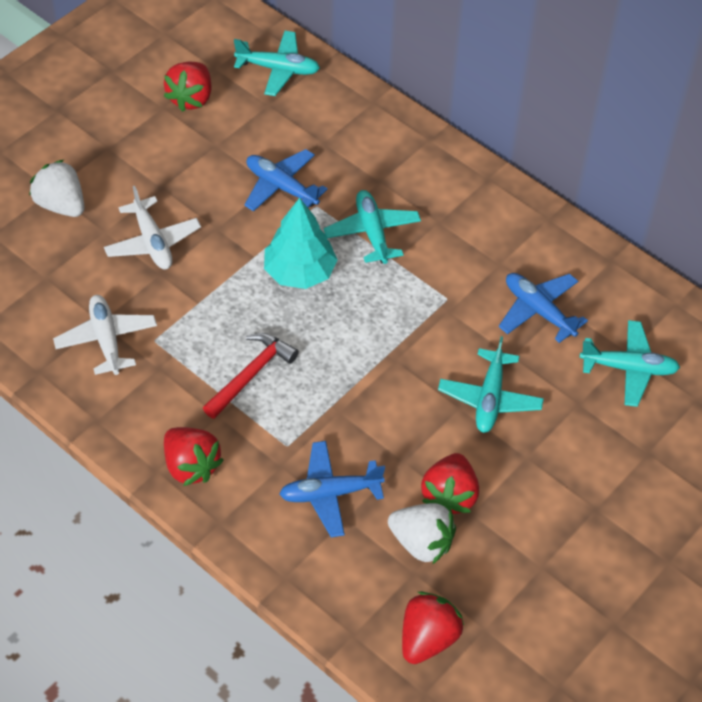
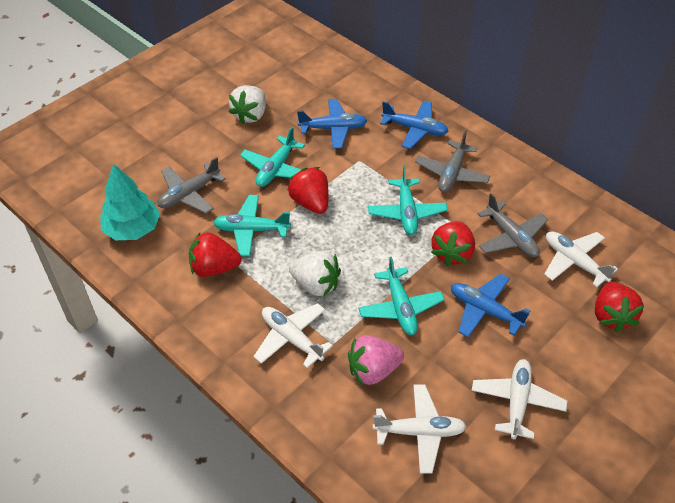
grey plane: 0 -> 3
pink strawberry: 0 -> 1
red hammer: 1 -> 0
white plane: 2 -> 4

